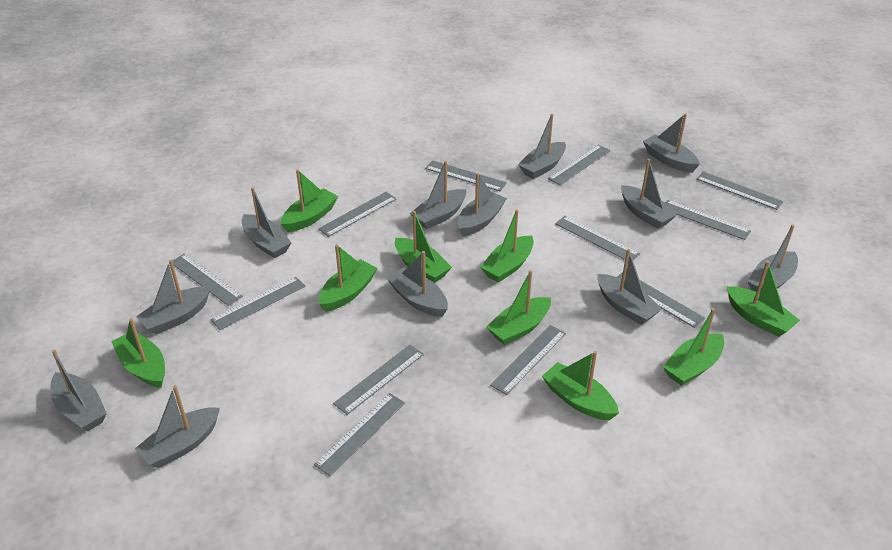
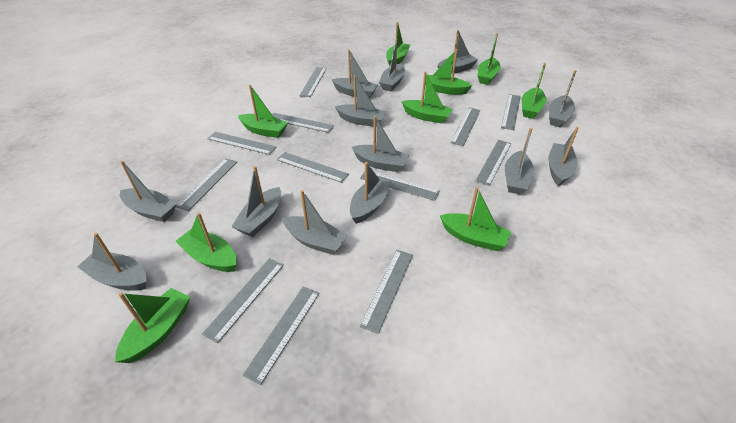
grey boat: 12 -> 13

